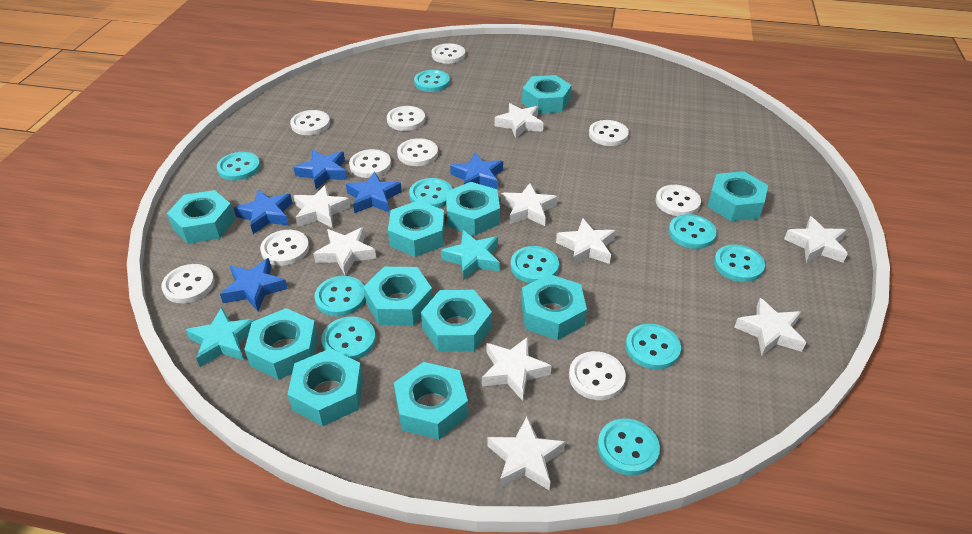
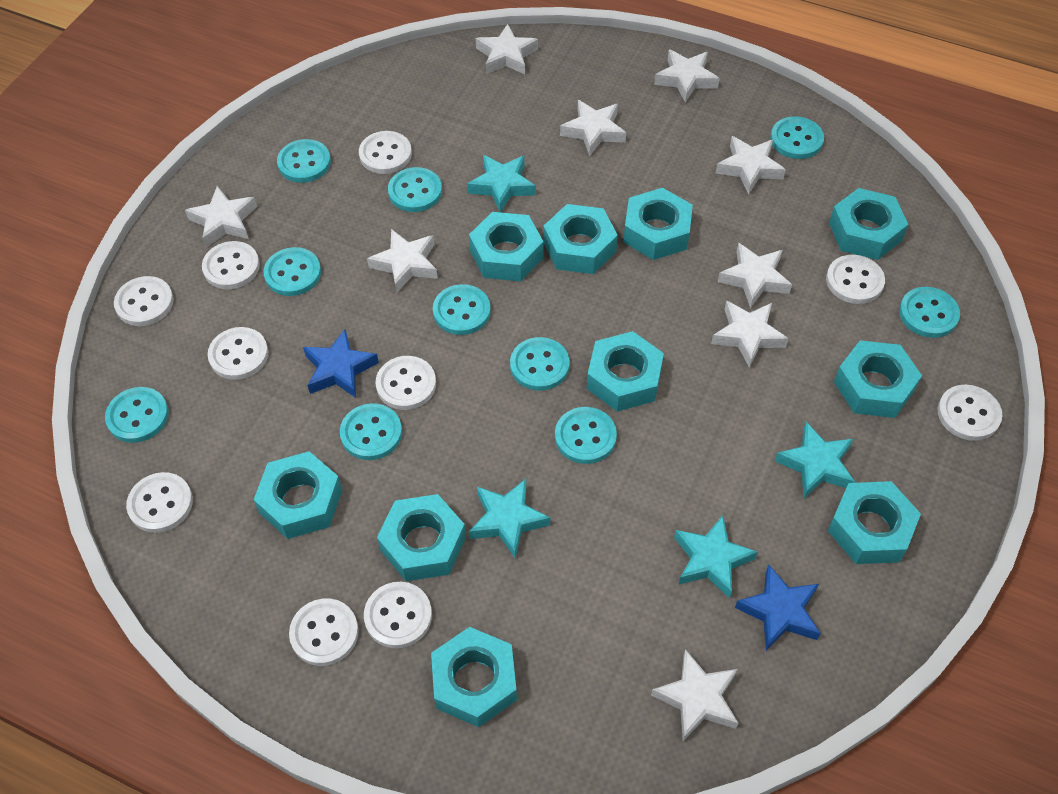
blue star: 5 -> 2
turquoise nut: 11 -> 10
turquoise star: 2 -> 4

